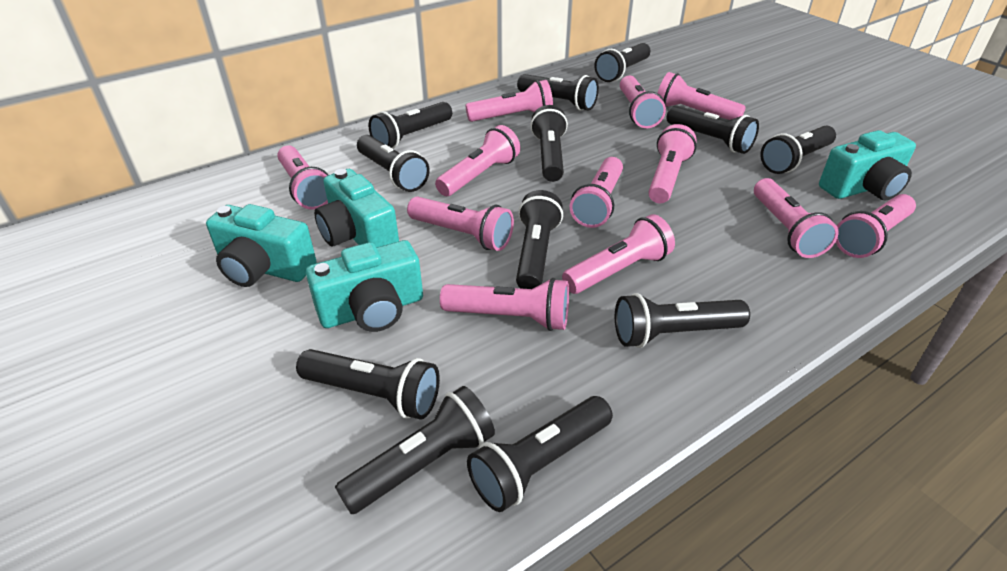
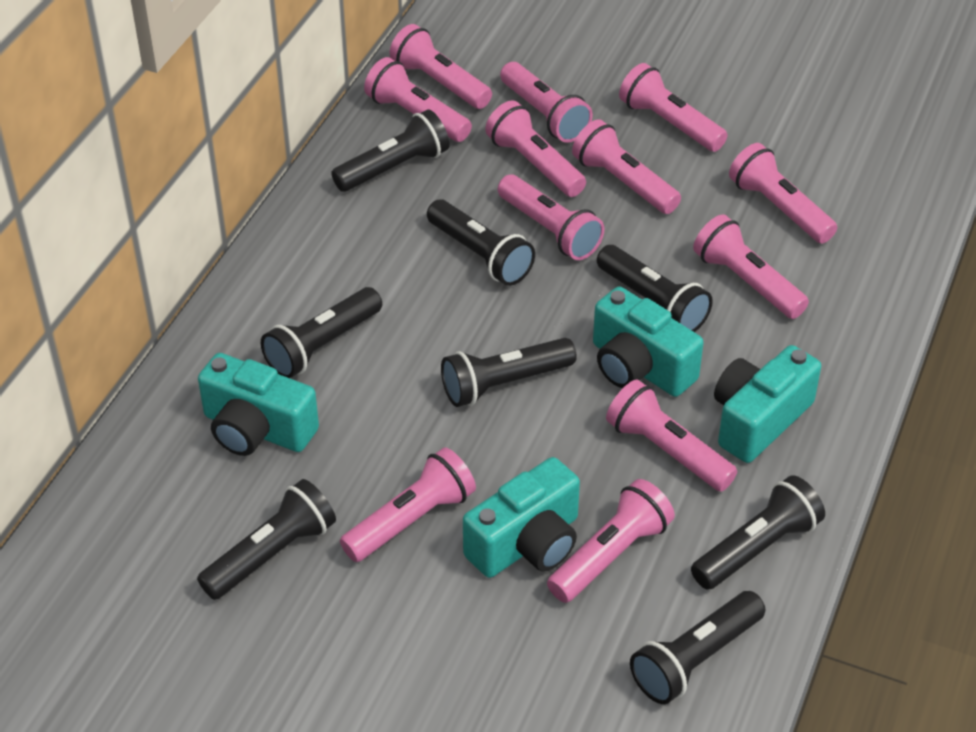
black flashlight: 12 -> 8

